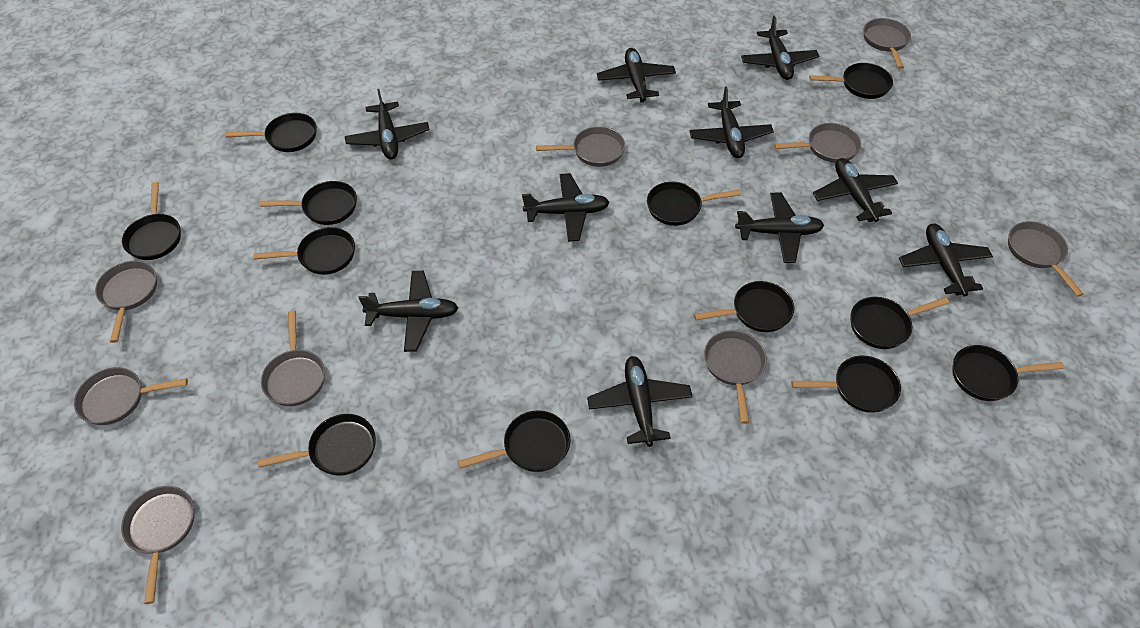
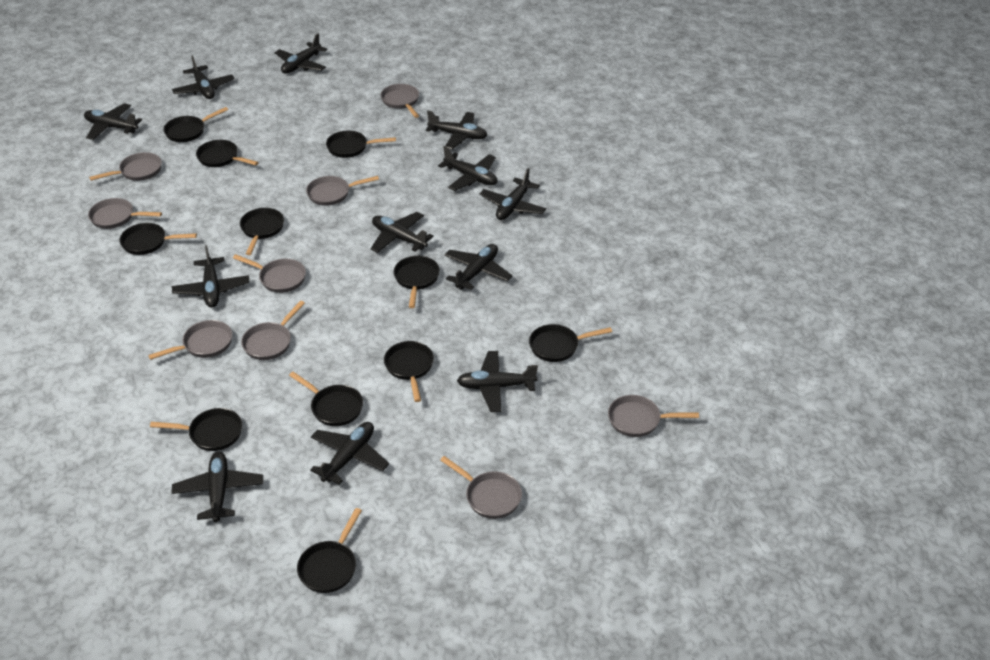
black pan: 12 -> 11
black plane: 10 -> 12

